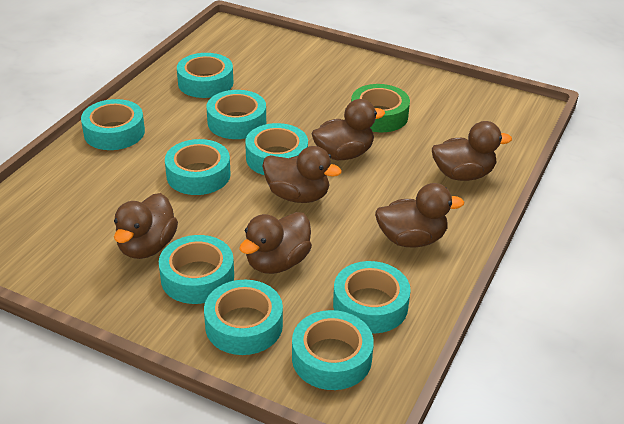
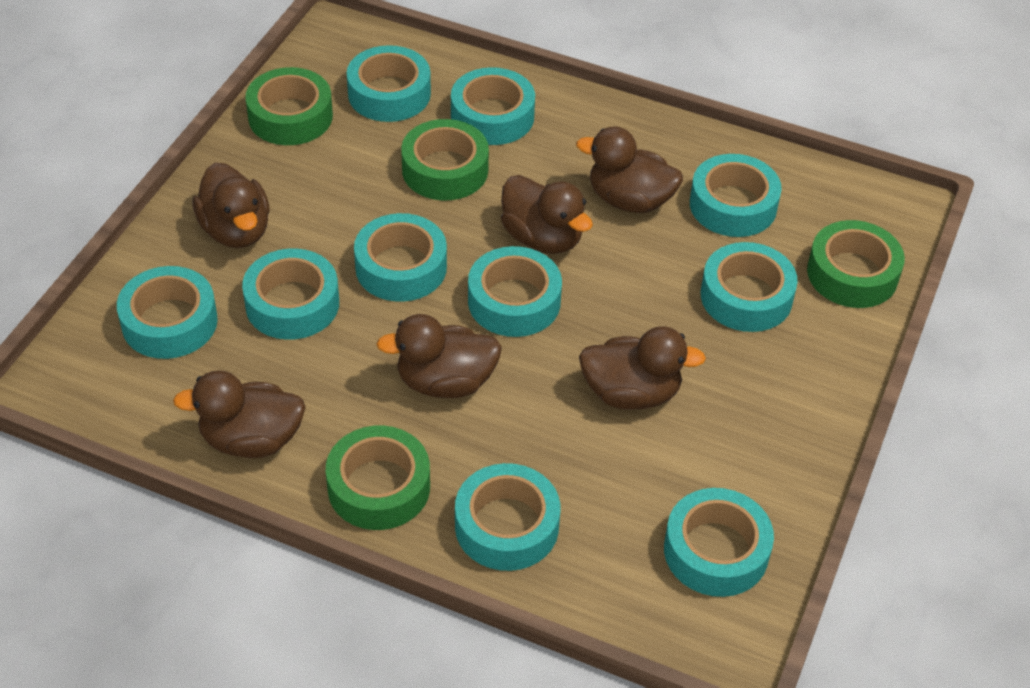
green tape: 1 -> 4
turquoise tape: 9 -> 10

